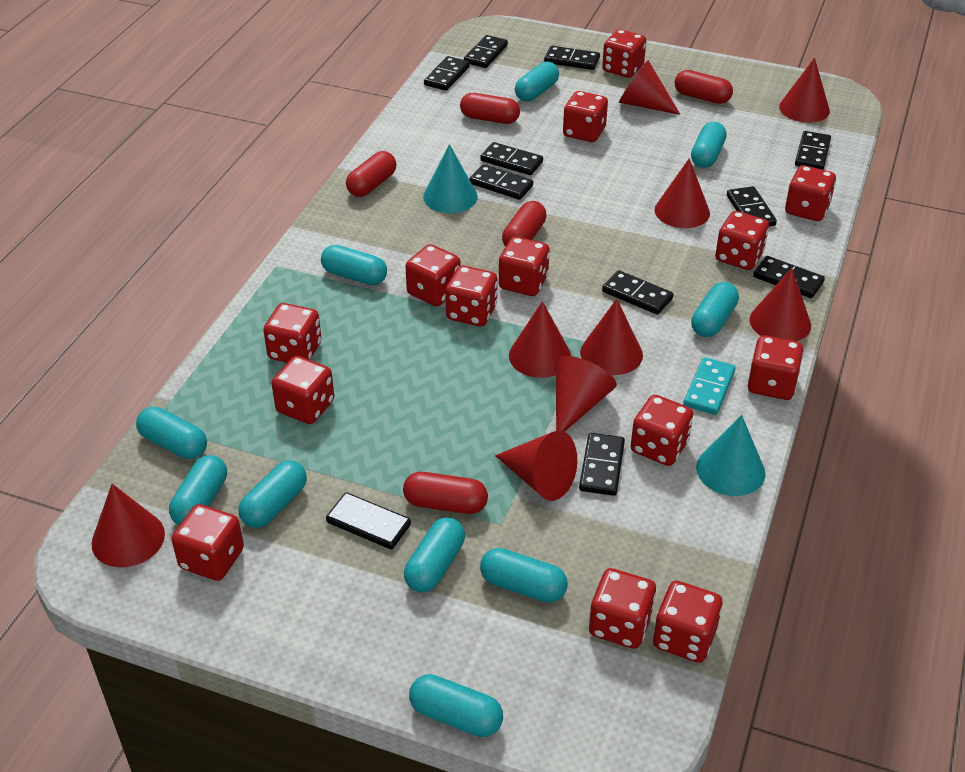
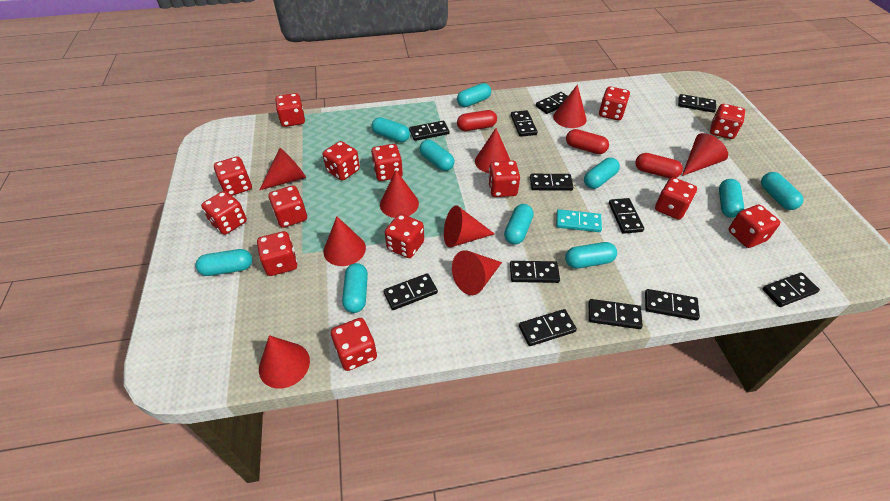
black domino: 11 -> 12
red capsule: 5 -> 3
turquoise cone: 2 -> 0

